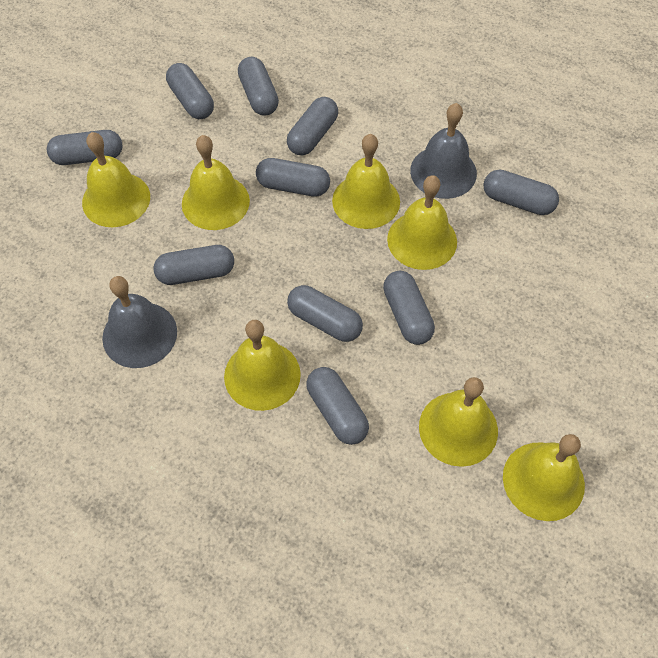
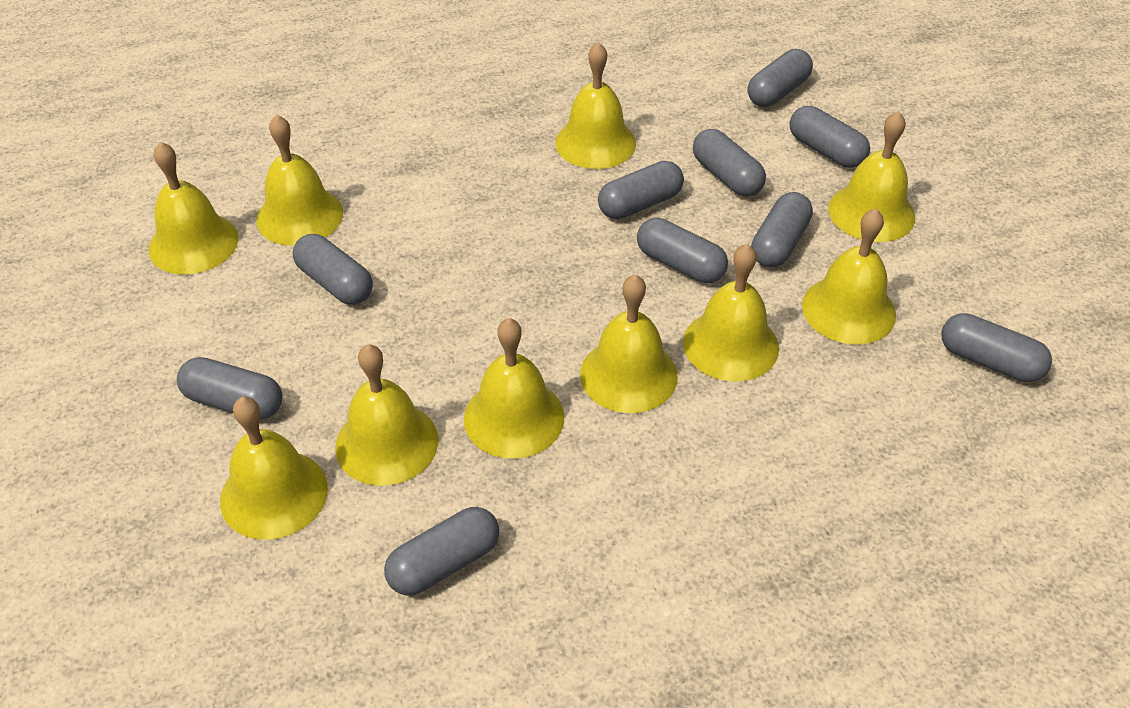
grey bell: 2 -> 0
yellow bell: 7 -> 10

